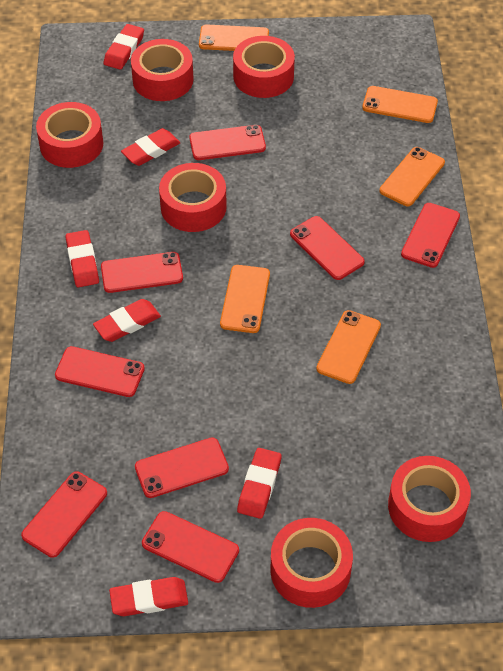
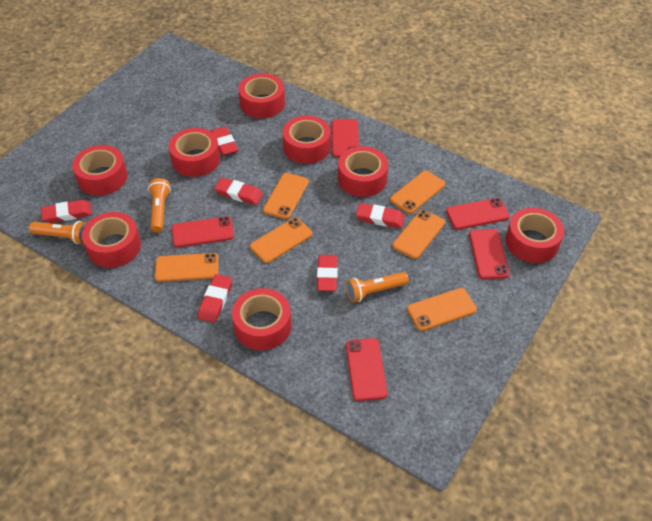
orange flashlight: 0 -> 3
orange phone: 5 -> 6
red phone: 8 -> 5
red tape: 6 -> 8

